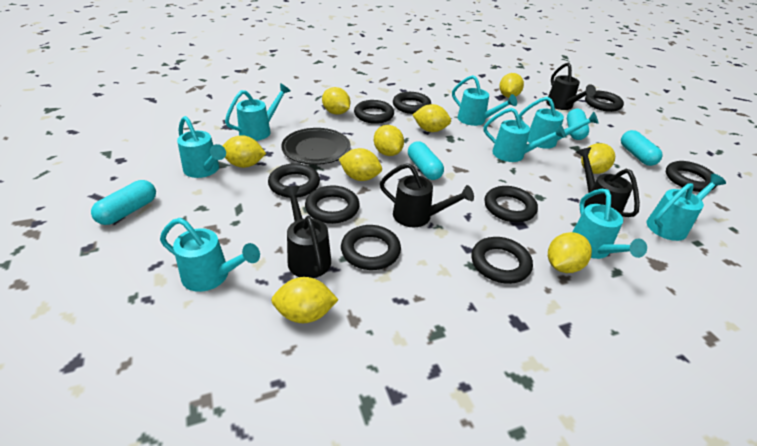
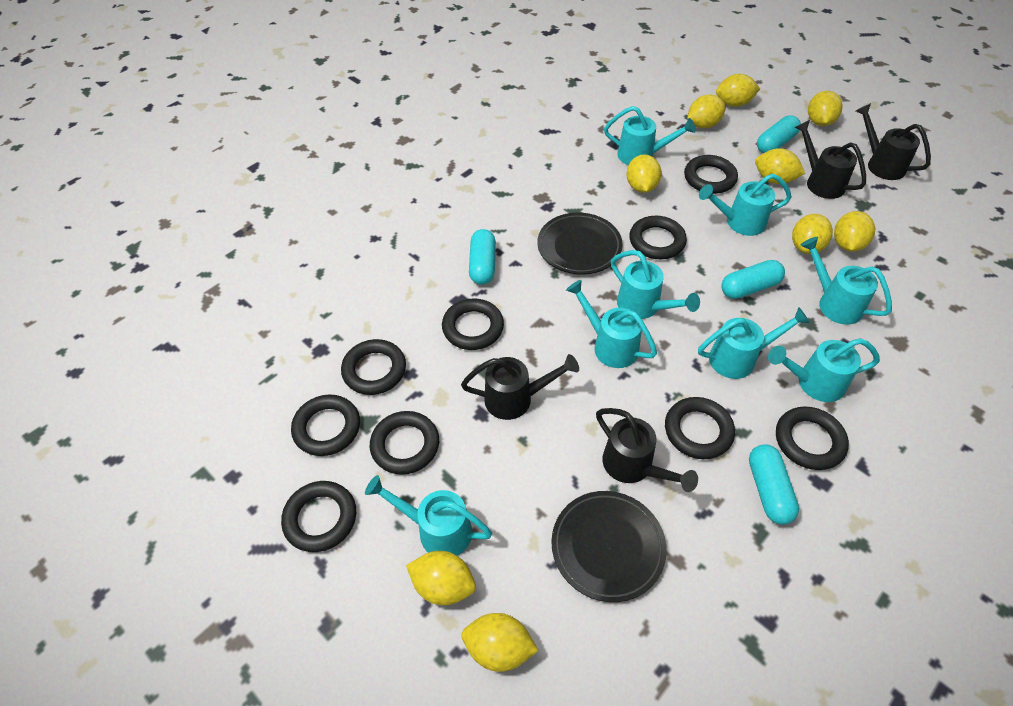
black plate: 1 -> 2

